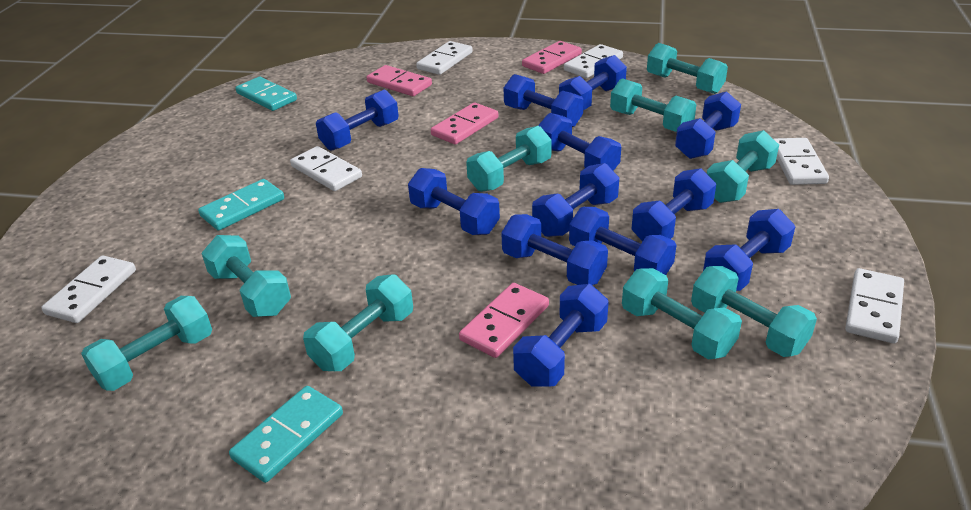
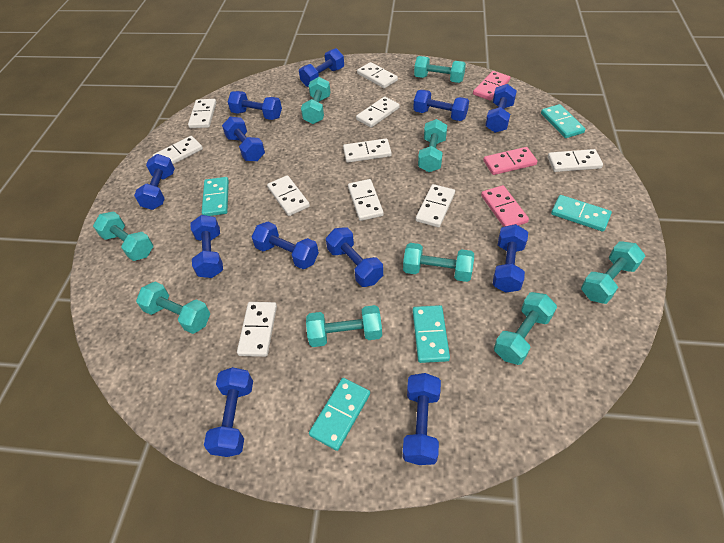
pink domino: 4 -> 3
turquoise domino: 3 -> 5
white domino: 6 -> 10

